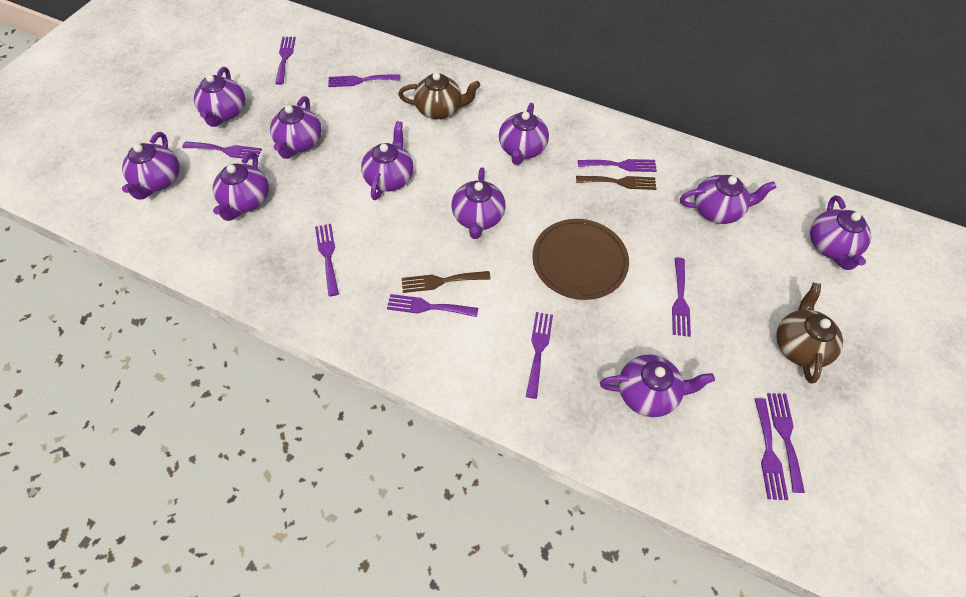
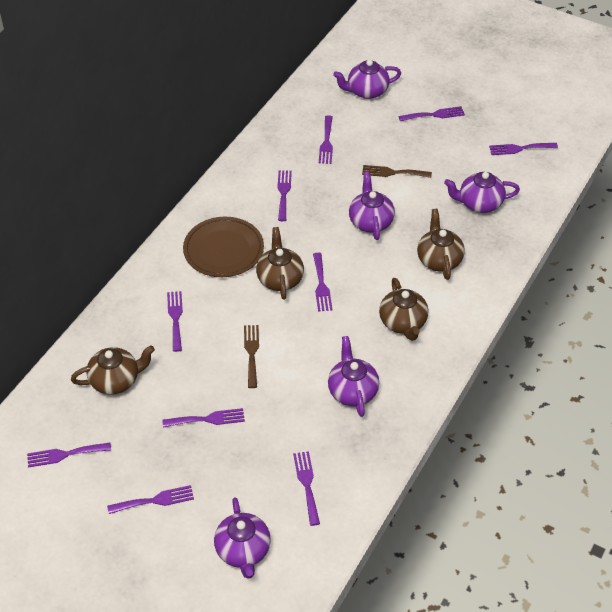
brown teapot: 2 -> 4
purple teapot: 10 -> 5

